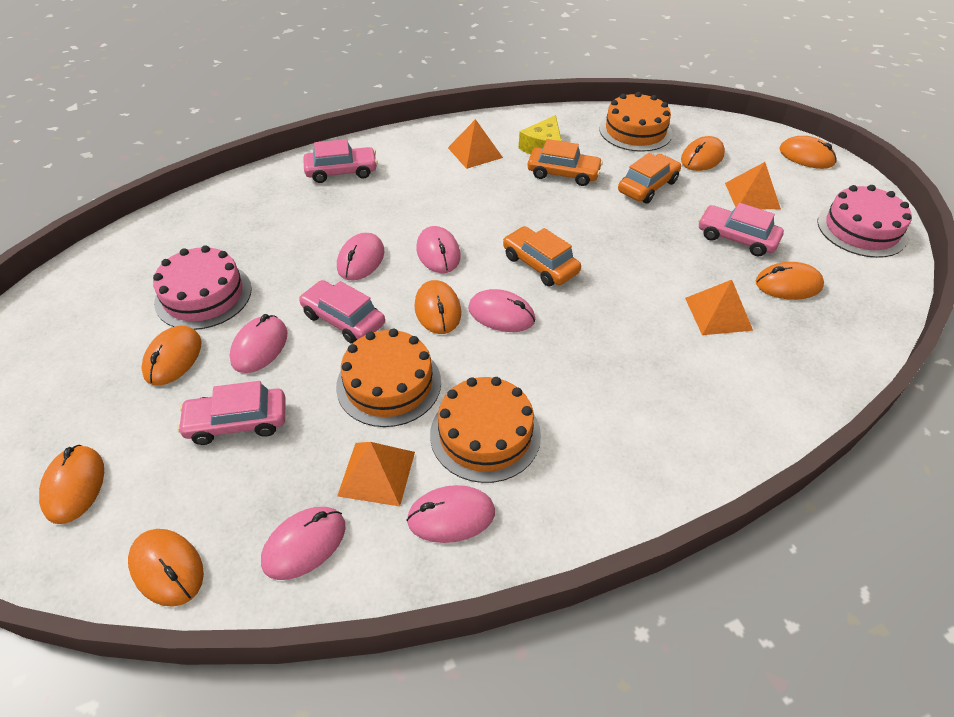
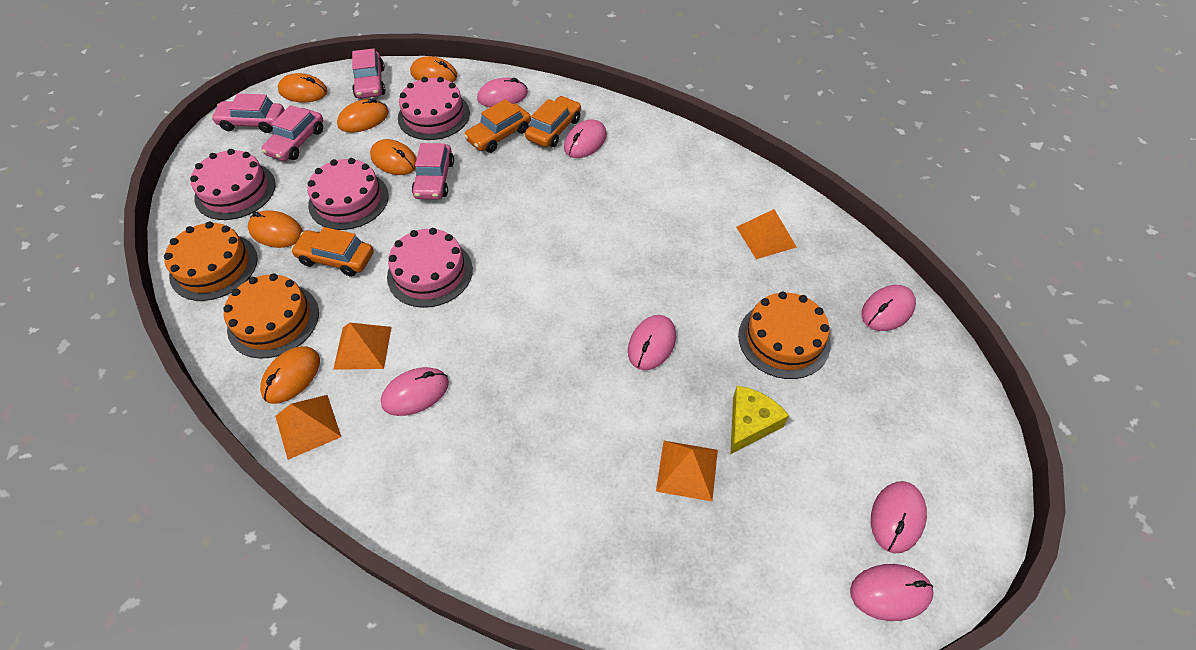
orange mouse: 7 -> 6
pink cake: 2 -> 4
pink mouse: 6 -> 7

